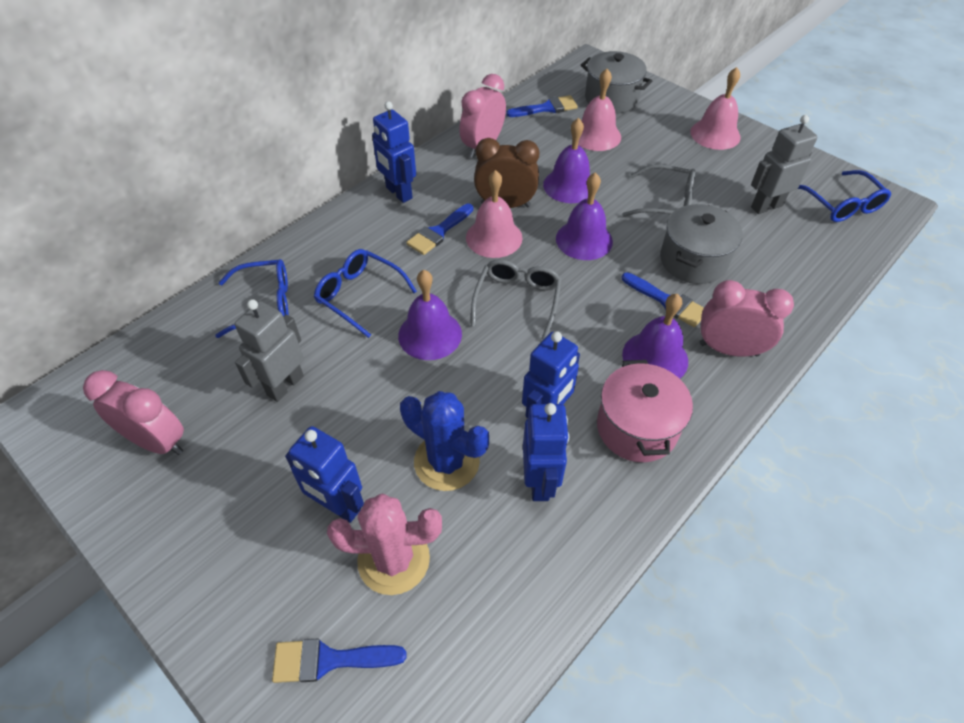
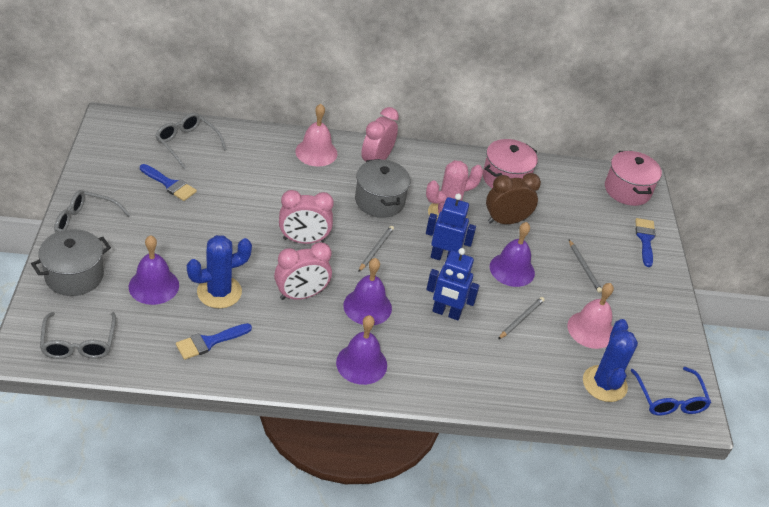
blue brush: 4 -> 3
blue cactus: 1 -> 2
blue glasses: 3 -> 1
blue robot: 4 -> 2
grey glasses: 2 -> 3
grey pencil: 0 -> 3
grey robot: 2 -> 0
pink bell: 3 -> 2
pink pot: 1 -> 2

